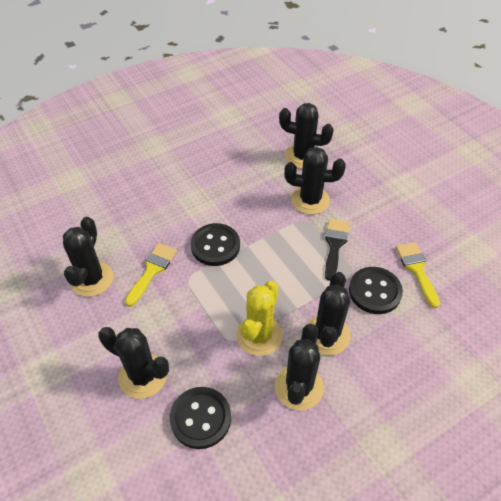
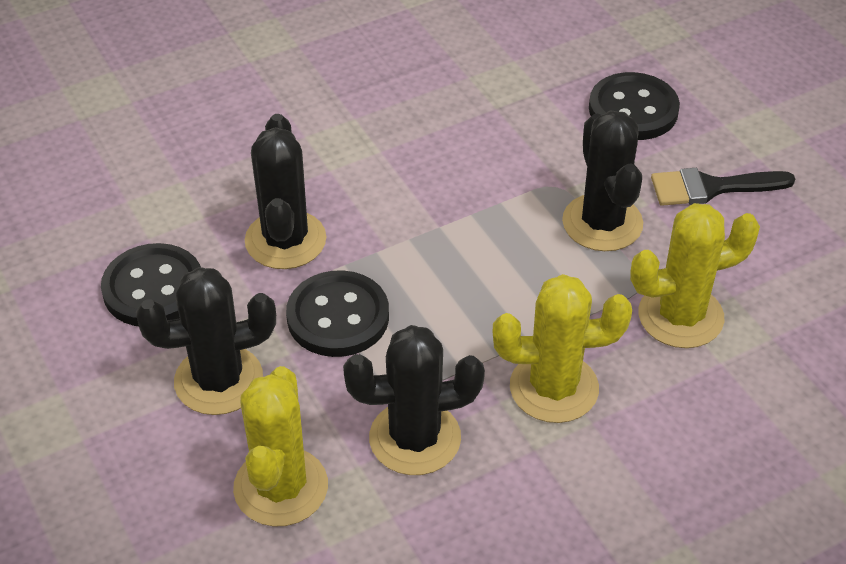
black cactus: 6 -> 4
yellow brush: 2 -> 0
yellow cactus: 1 -> 3

